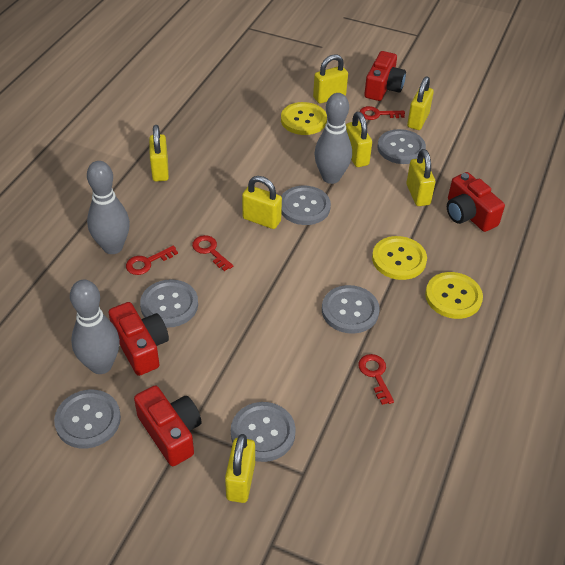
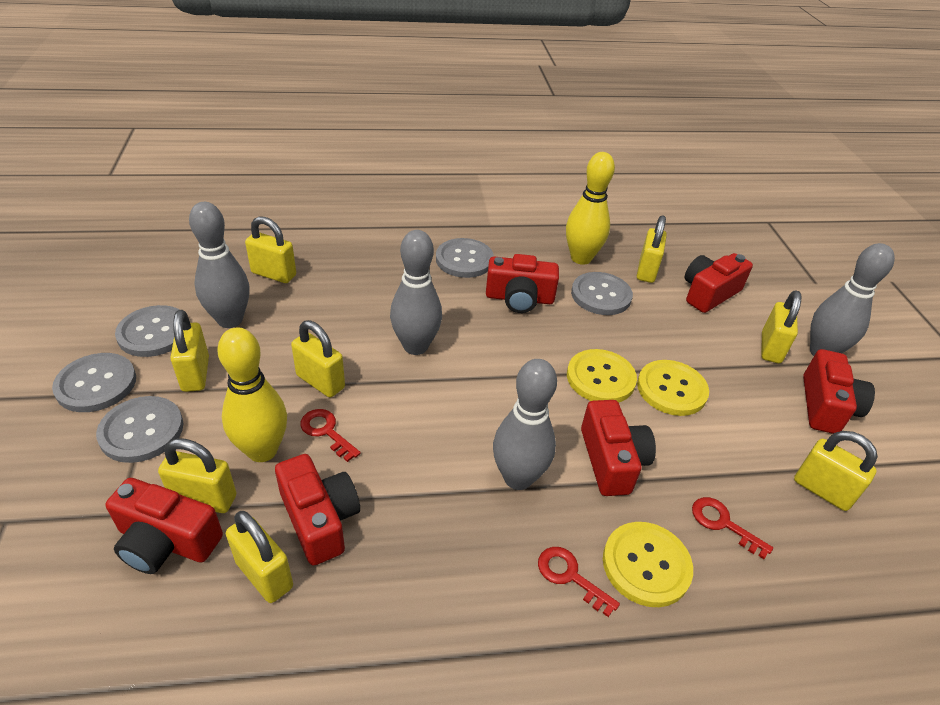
grey bowling pin: 3 -> 4
grey button: 6 -> 5
red camera: 4 -> 6
red key: 4 -> 3
yellow bowling pin: 0 -> 2
yellow padlock: 7 -> 8

